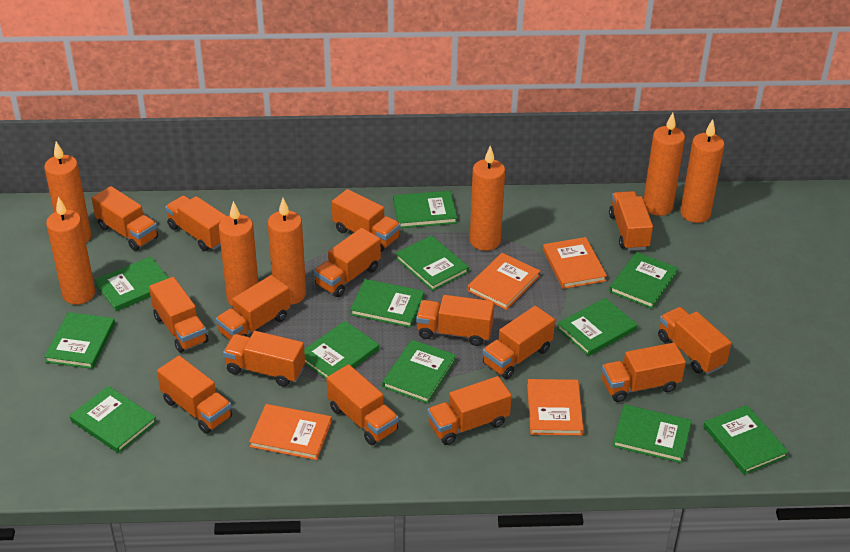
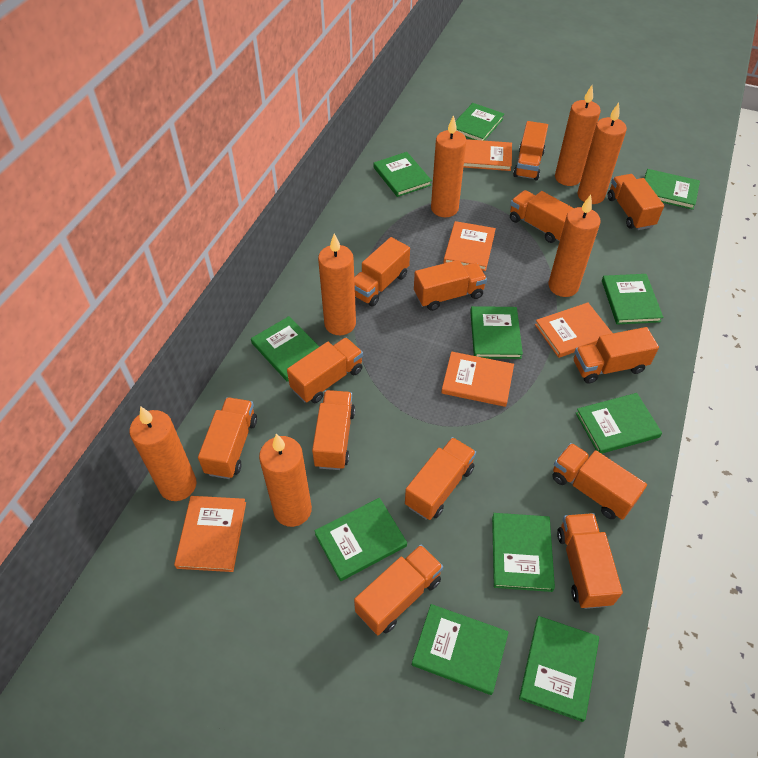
green book: 12 -> 11
orange book: 4 -> 5
orange truck: 15 -> 13

